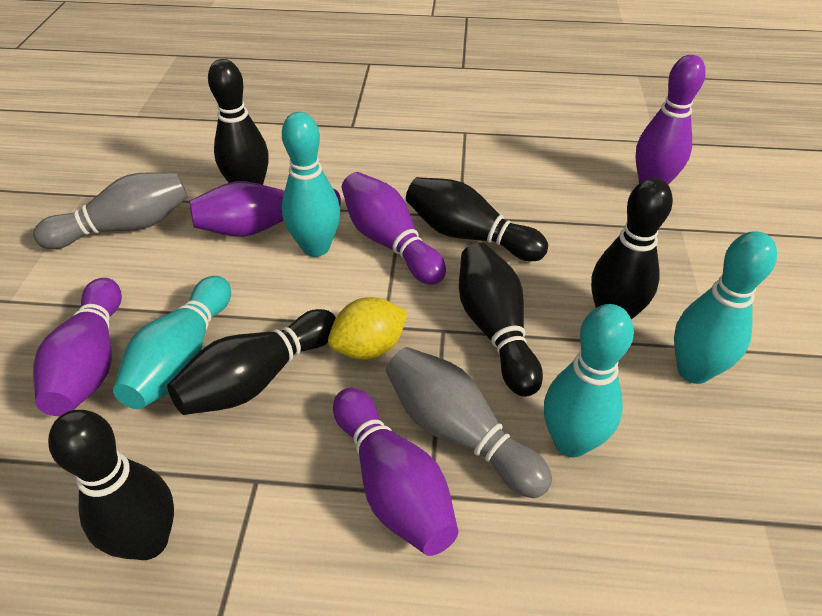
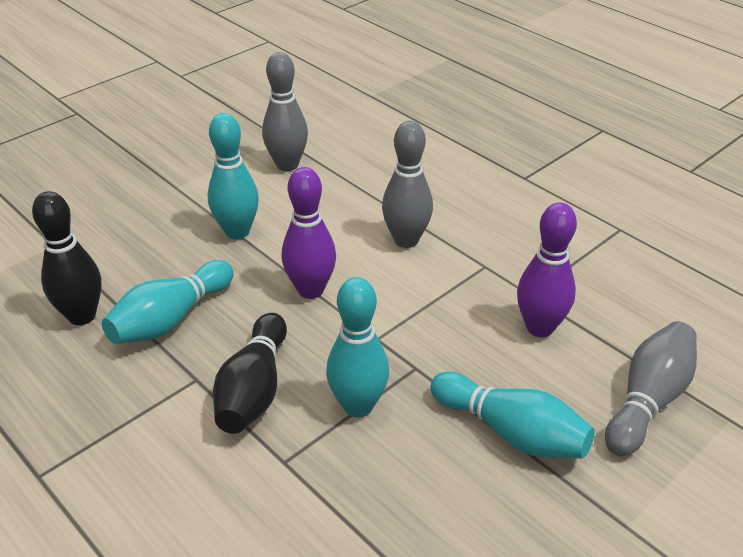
black bowling pin: 6 -> 2
grey bowling pin: 2 -> 3
purple bowling pin: 5 -> 2
yellow lemon: 1 -> 0

